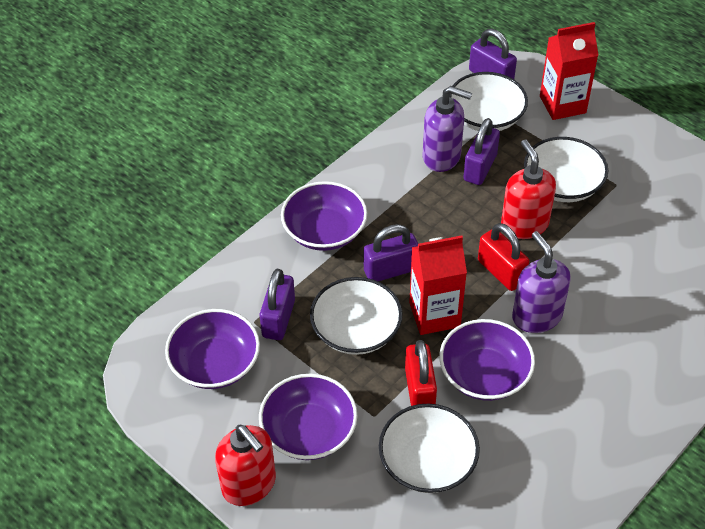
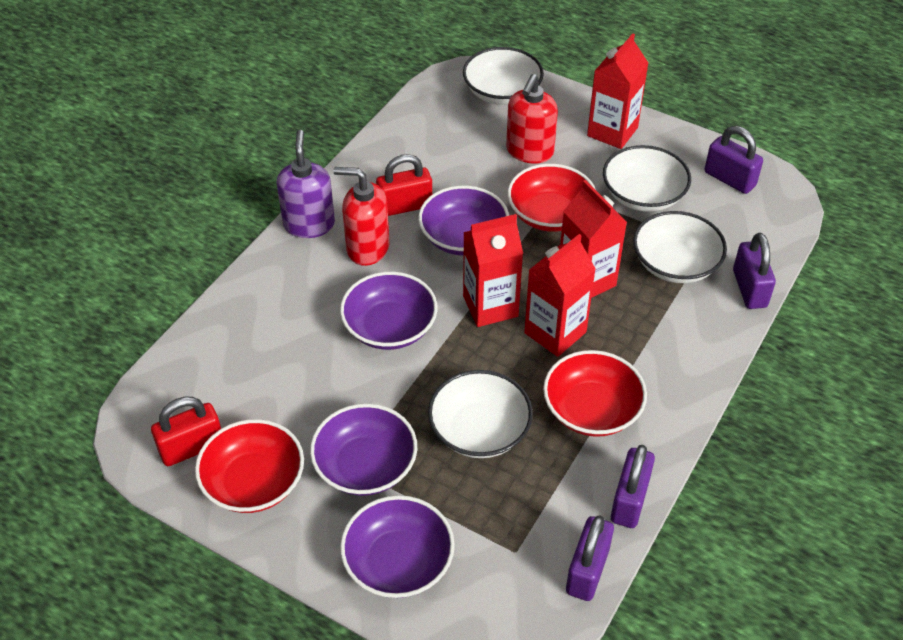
purple soap dispenser: 2 -> 1
red bowl: 0 -> 3
red carton: 2 -> 4

